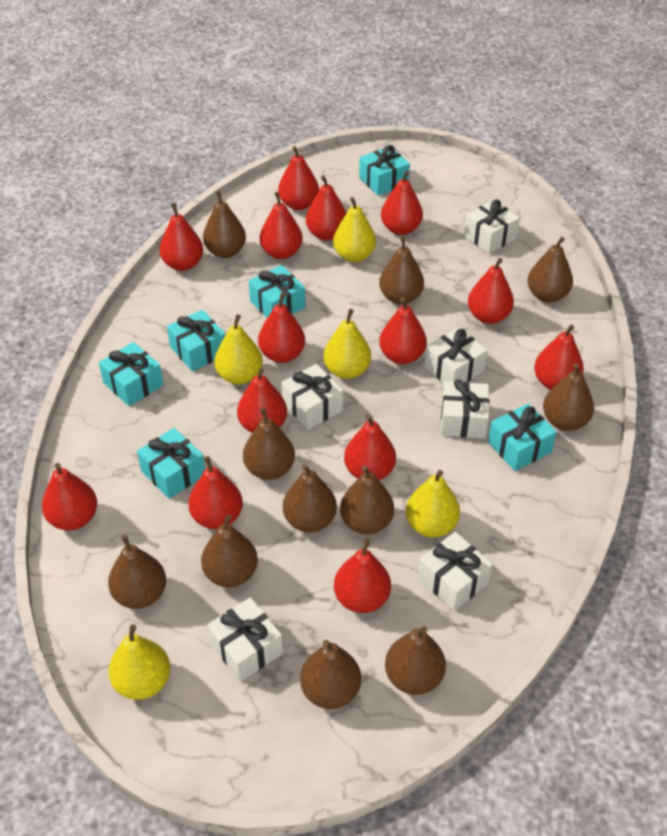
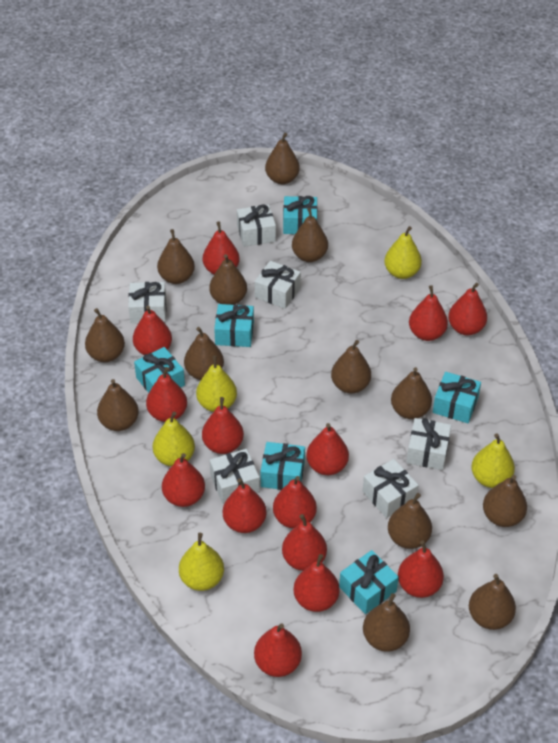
brown pear: 11 -> 13

